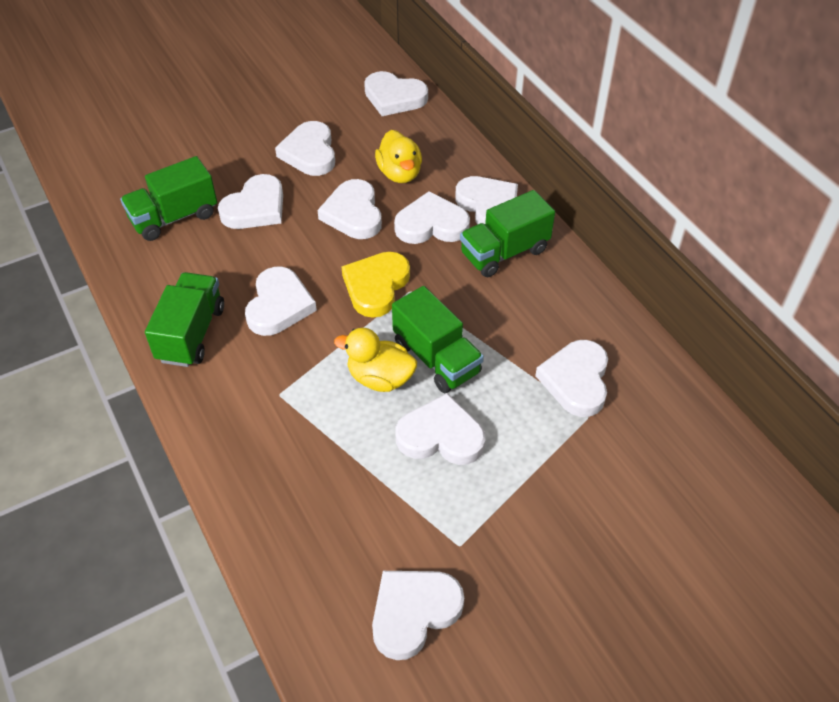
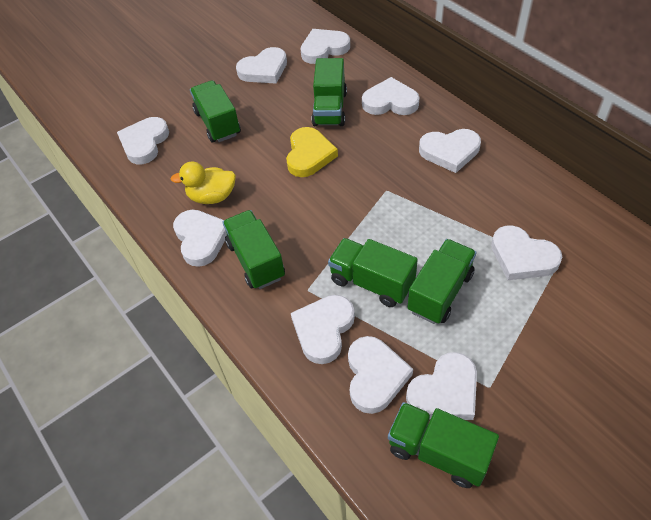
green truck: 4 -> 6
yellow duck: 2 -> 1

